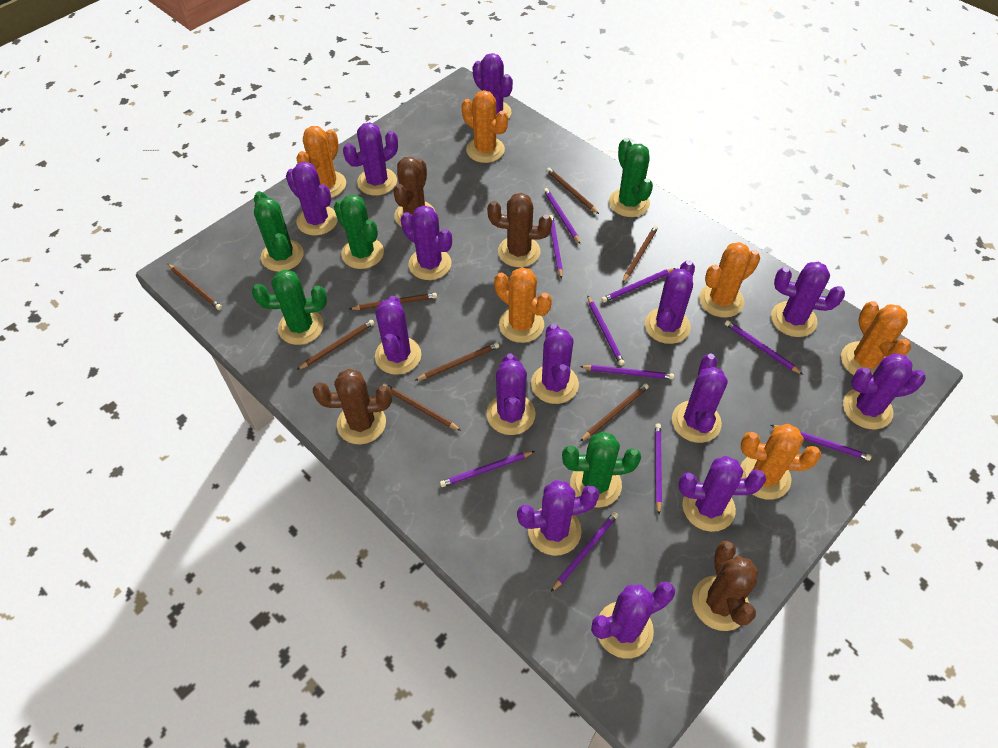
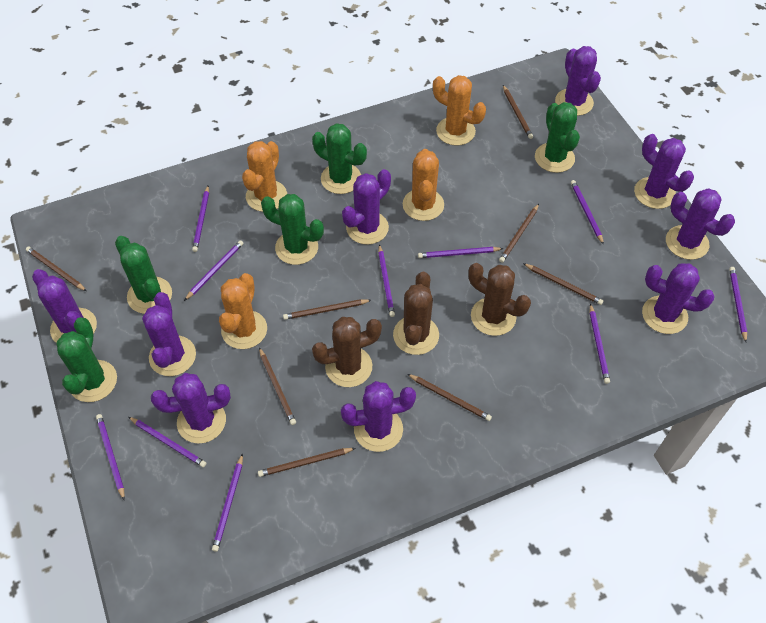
brown cactus: 4 -> 3
orange cactus: 6 -> 4
purple cactus: 14 -> 9

